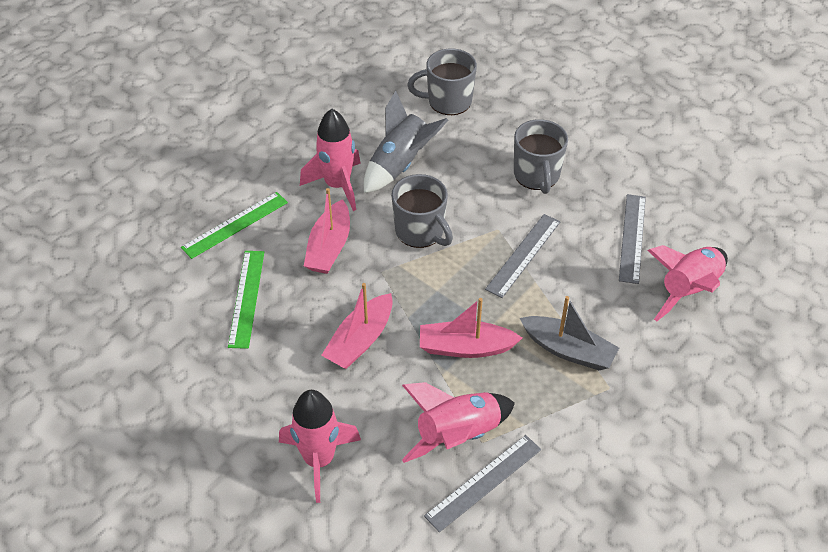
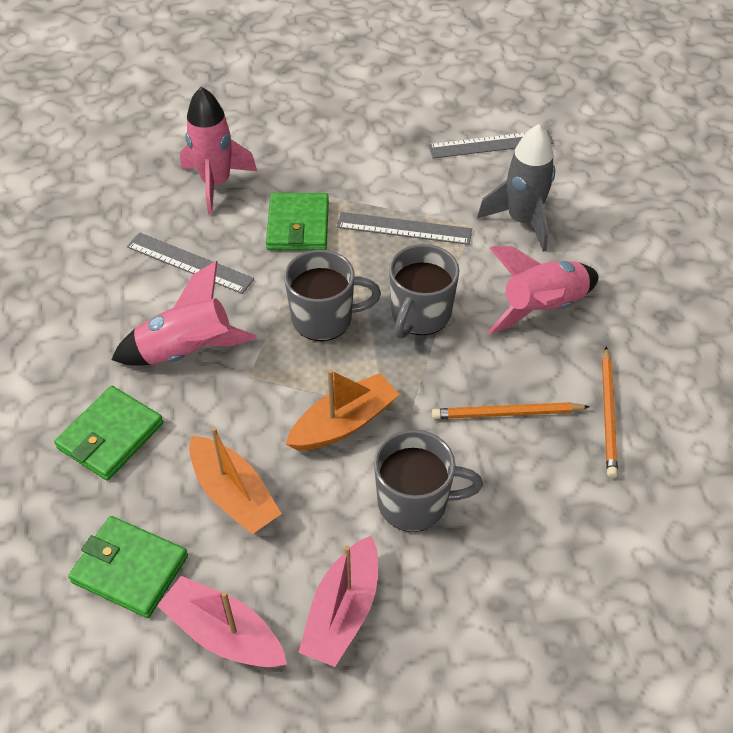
green ruler: 2 -> 0
green wallet: 0 -> 3
grey boat: 1 -> 0
orange boat: 0 -> 2
orange pencil: 0 -> 2
pink boat: 3 -> 2
pink rocket: 4 -> 3

